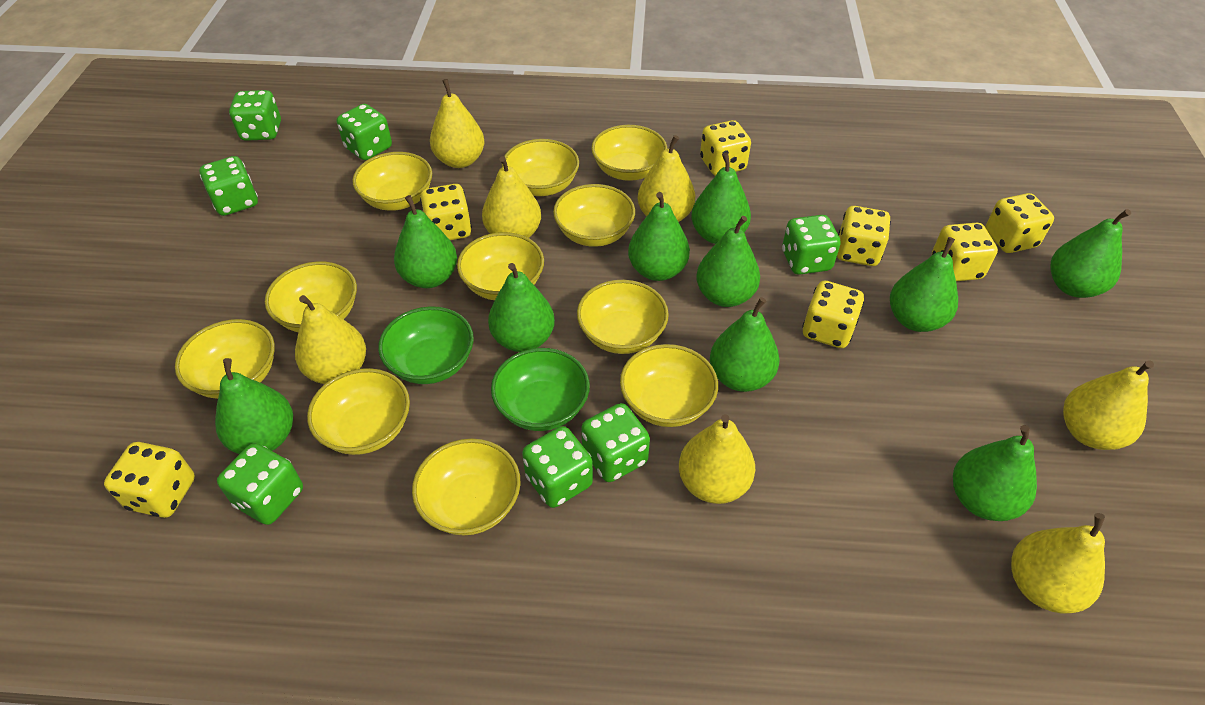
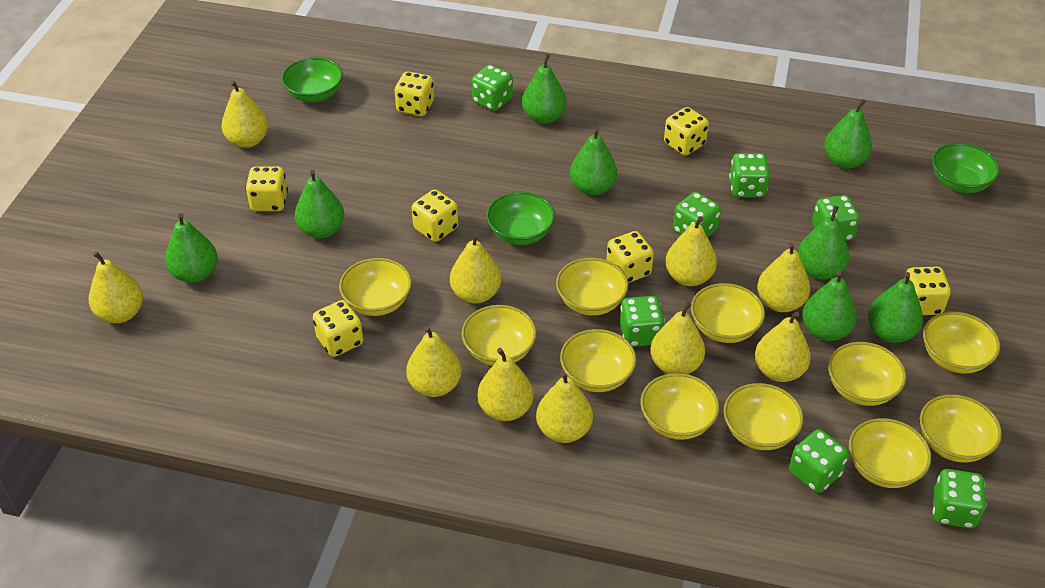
green bowl: 2 -> 3
green pear: 10 -> 8
yellow pear: 7 -> 10

